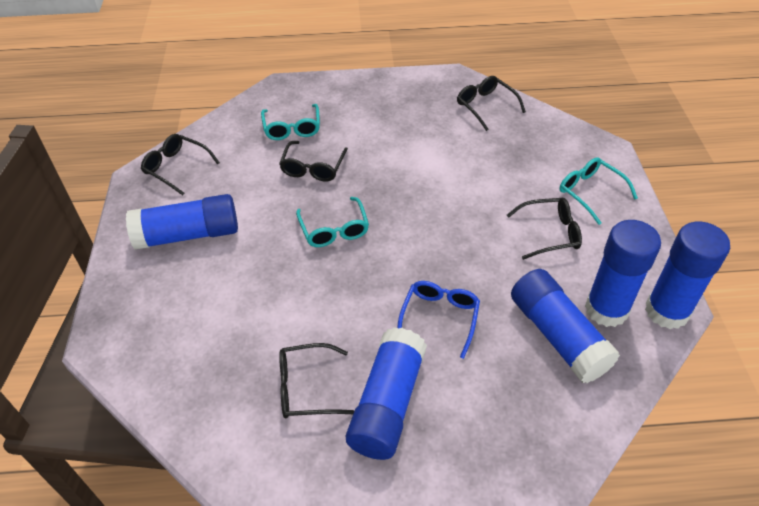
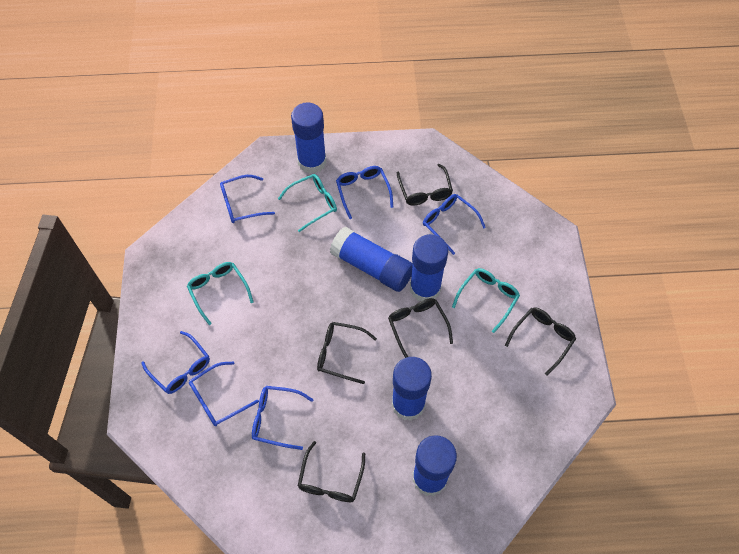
blue glasses: 1 -> 6

